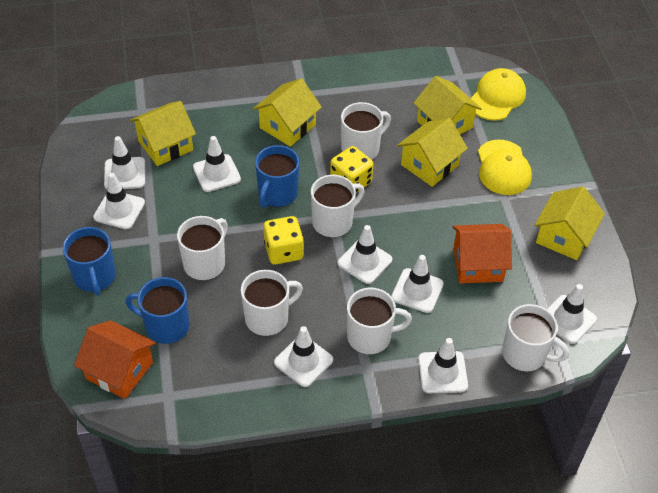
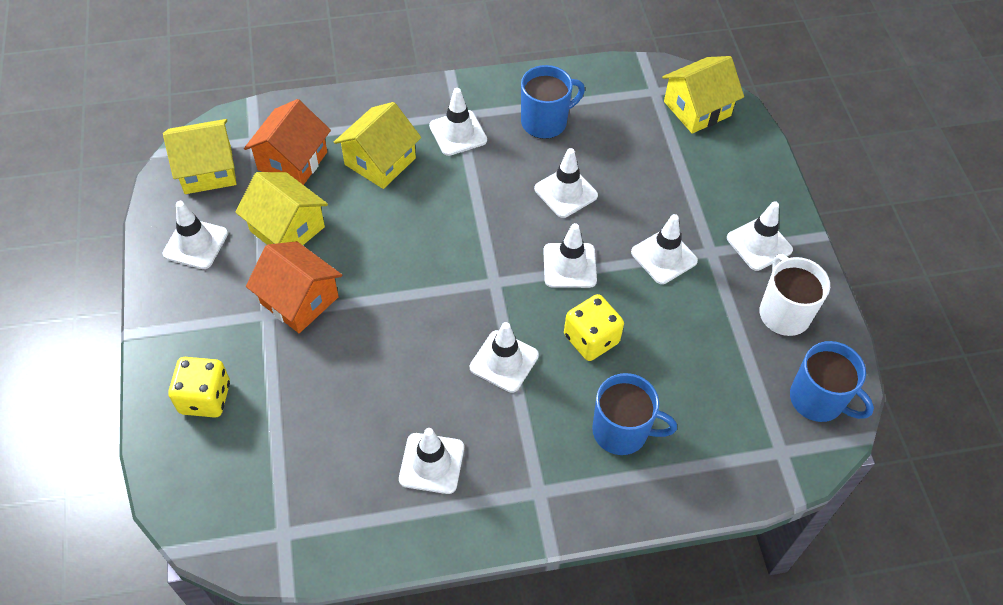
white mug: 6 -> 1
yellow cap: 2 -> 0
yellow house: 5 -> 4

